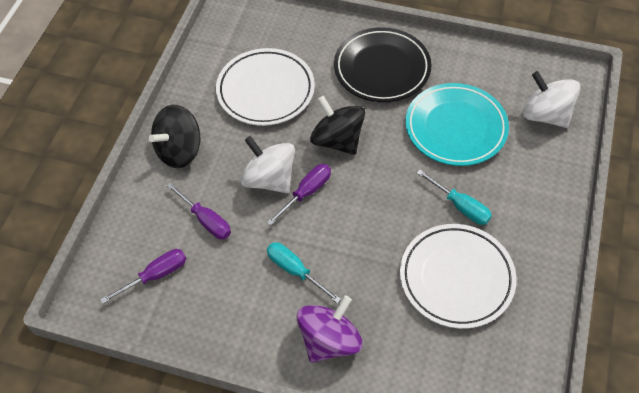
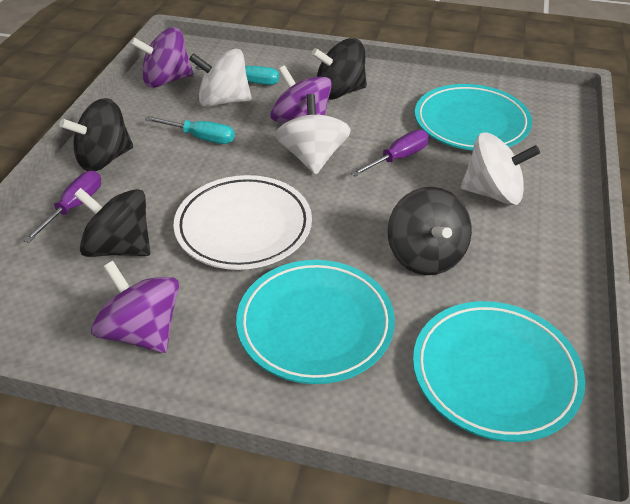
black plate: 1 -> 0
black spinning top: 2 -> 4
purple screwdriver: 3 -> 2
purple spinning top: 1 -> 3
turquoise plate: 1 -> 3
white plate: 2 -> 1
white spinning top: 2 -> 3

